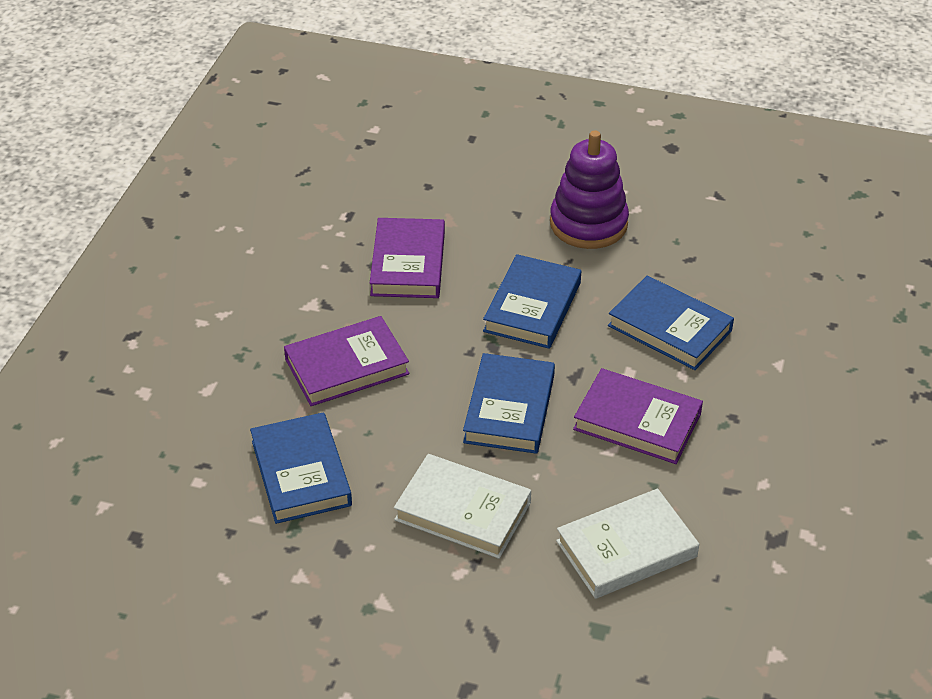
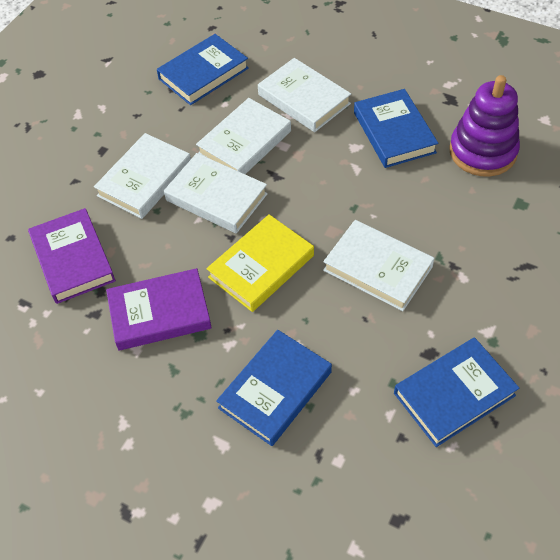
purple book: 3 -> 2
white book: 2 -> 5
yellow book: 0 -> 1

